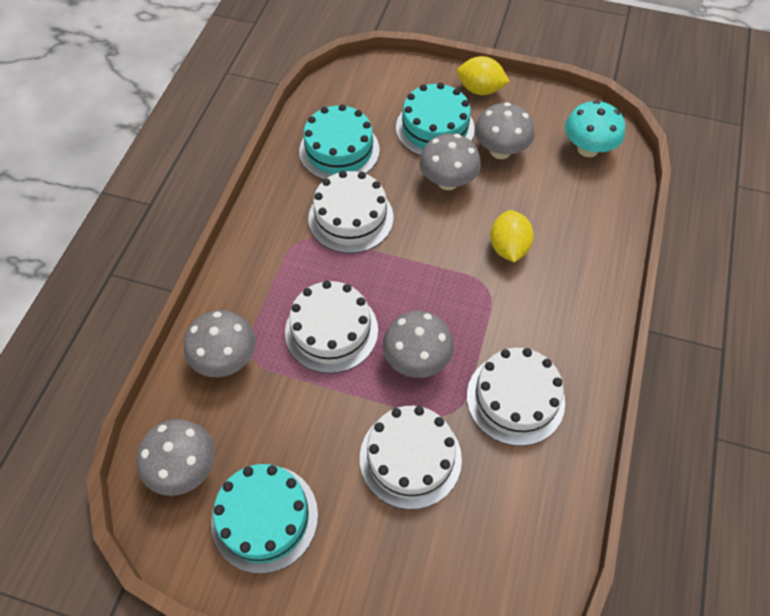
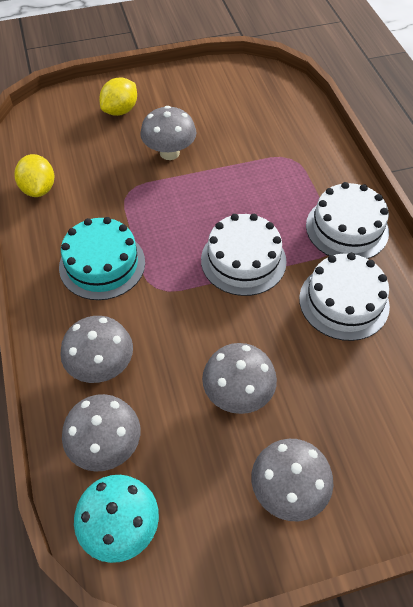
turquoise cake: 3 -> 1
white cake: 4 -> 3

